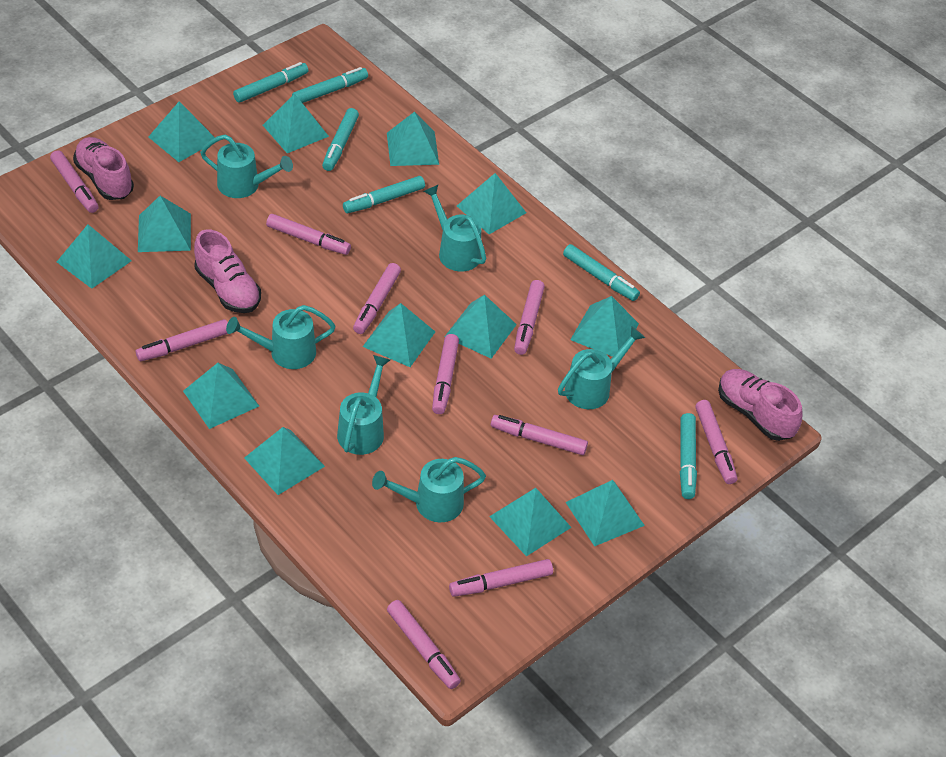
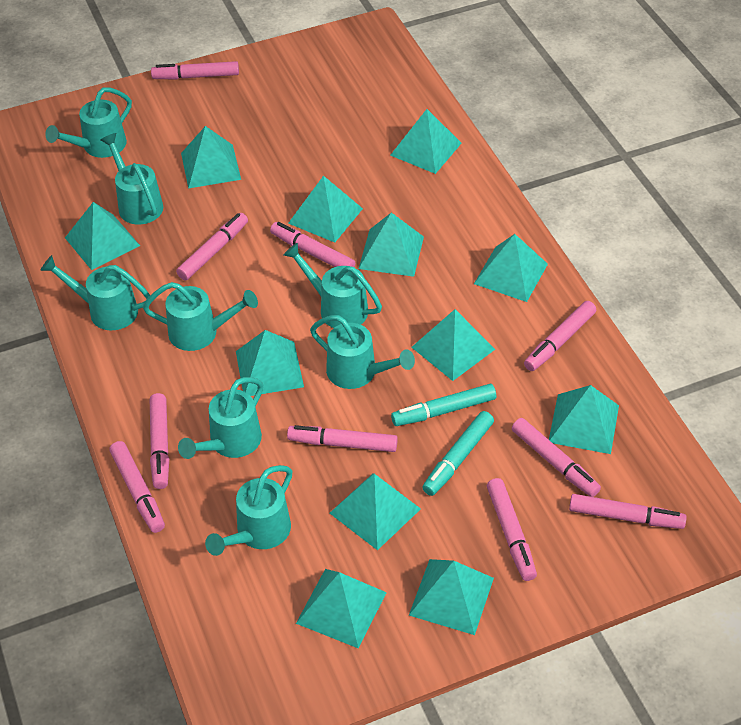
pink shoe: 3 -> 0
turquoise marker: 6 -> 2
turquoise pyramid: 13 -> 12
turquoise watering can: 6 -> 8

